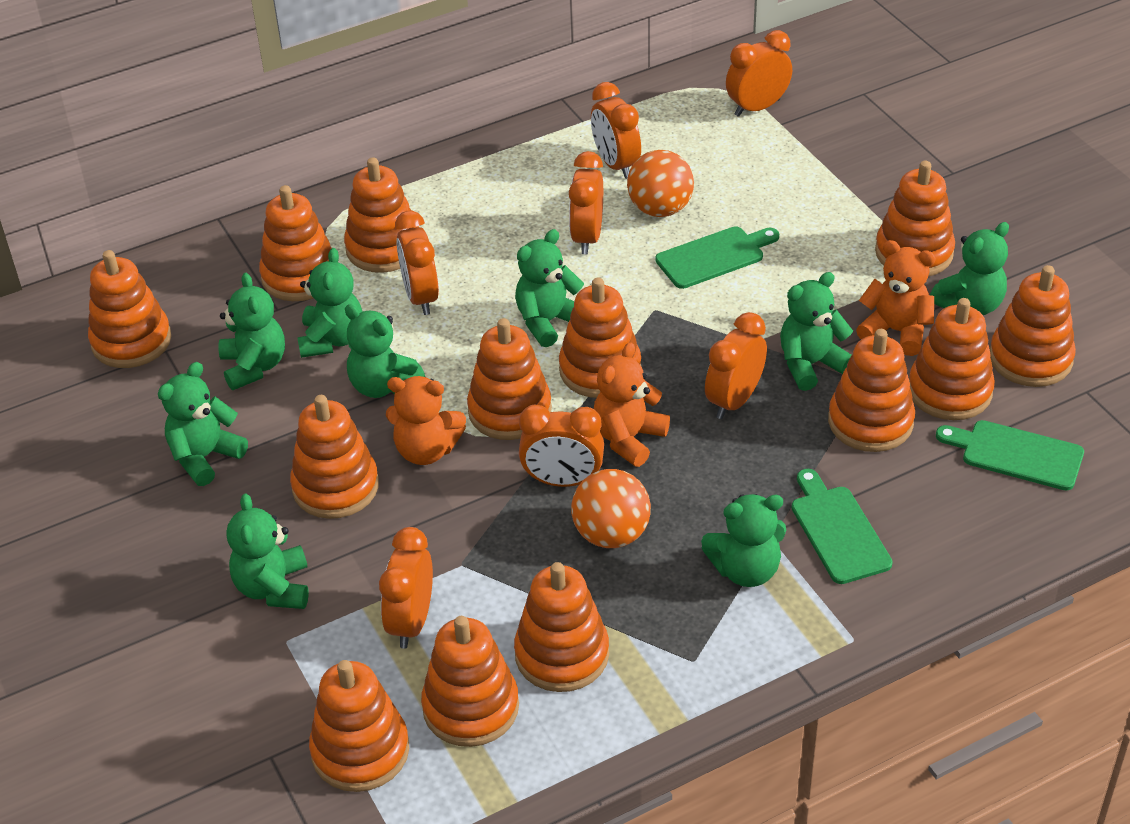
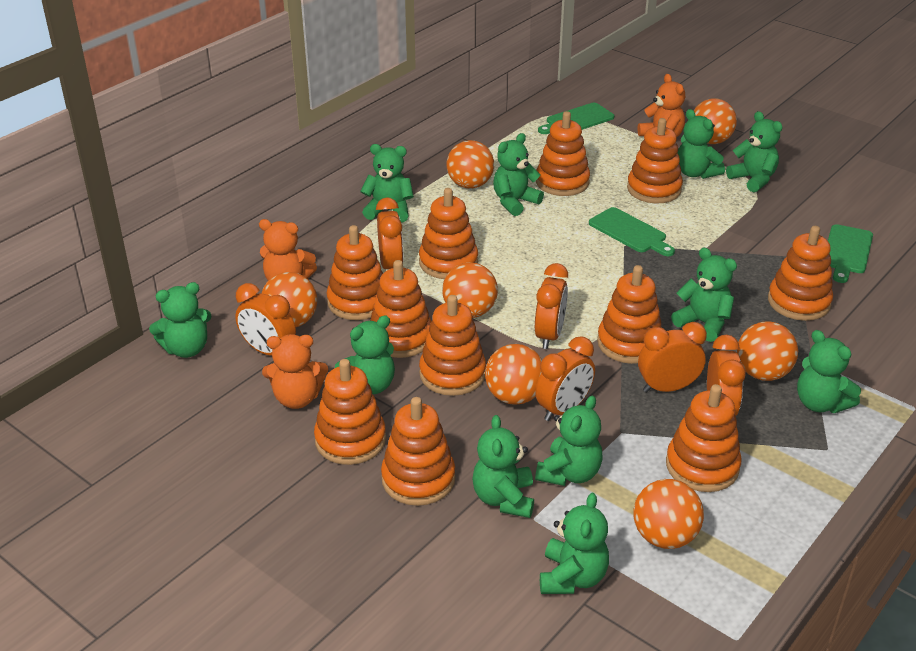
green teddy bear: 9 -> 11
orange ball: 2 -> 7
orange clock: 7 -> 6
orange stacking toy: 13 -> 11

